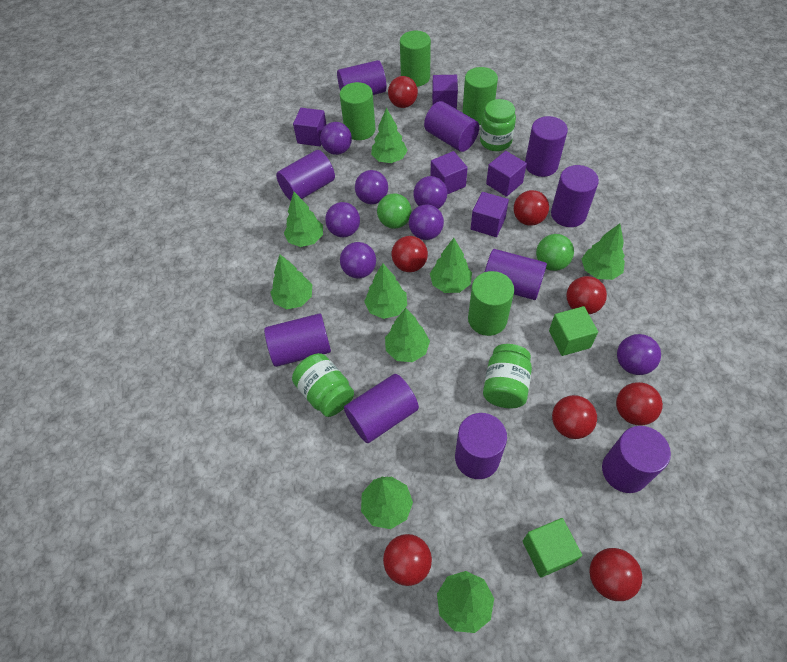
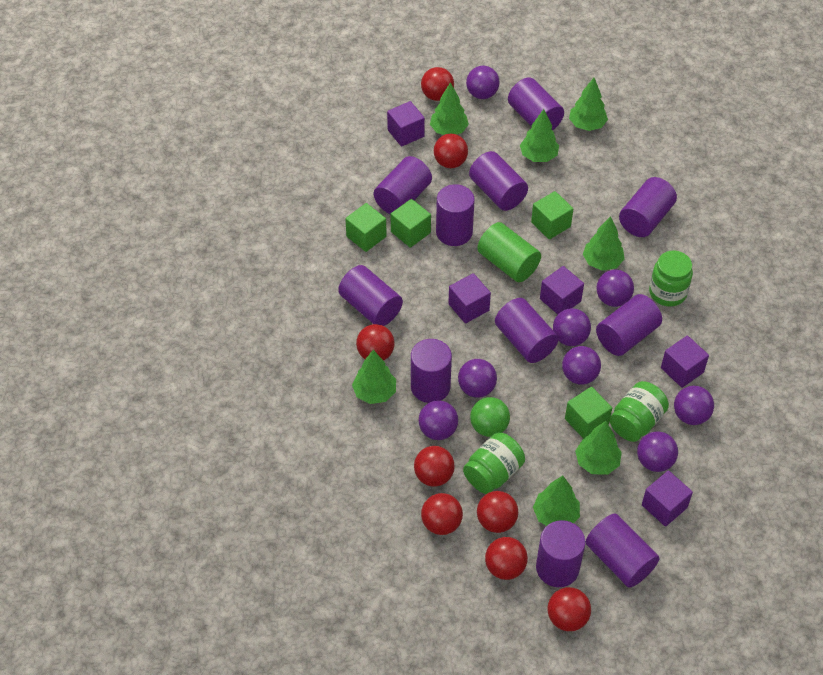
green ball: 2 -> 1
green cube: 2 -> 4
green cylinder: 4 -> 1
green tree: 9 -> 7
purple ball: 7 -> 8
purple cylinder: 10 -> 11

